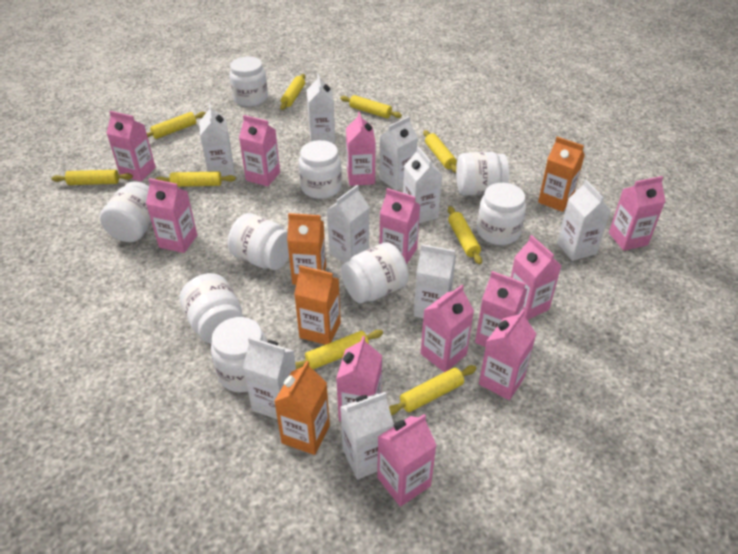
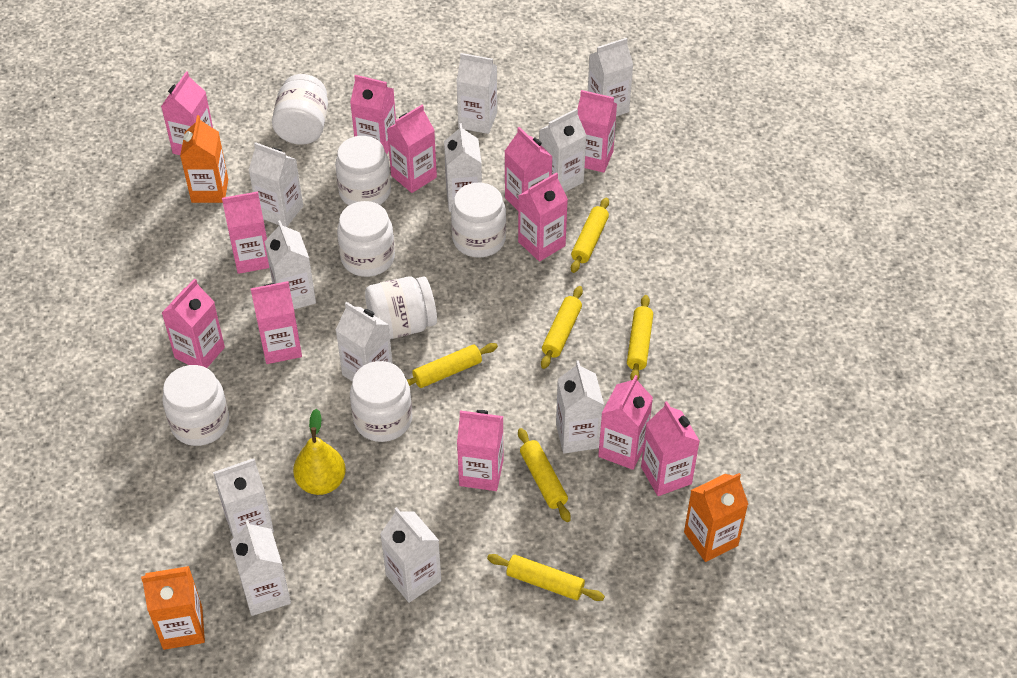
orange carton: 4 -> 3
white carton: 9 -> 11
white jar: 9 -> 7
yellow pear: 0 -> 1
yellow rolling pin: 9 -> 6

